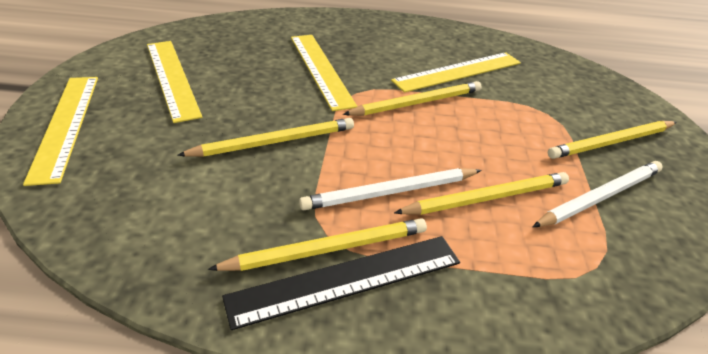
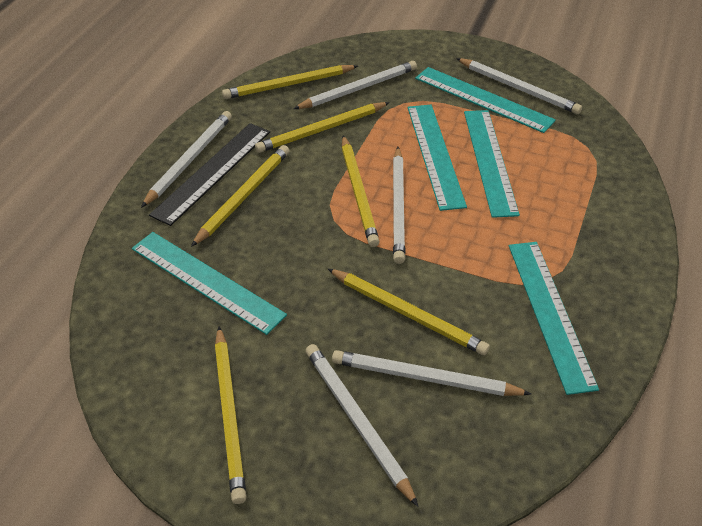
turquoise ruler: 0 -> 5
white pencil: 2 -> 6
yellow pencil: 5 -> 6
yellow ruler: 4 -> 0

